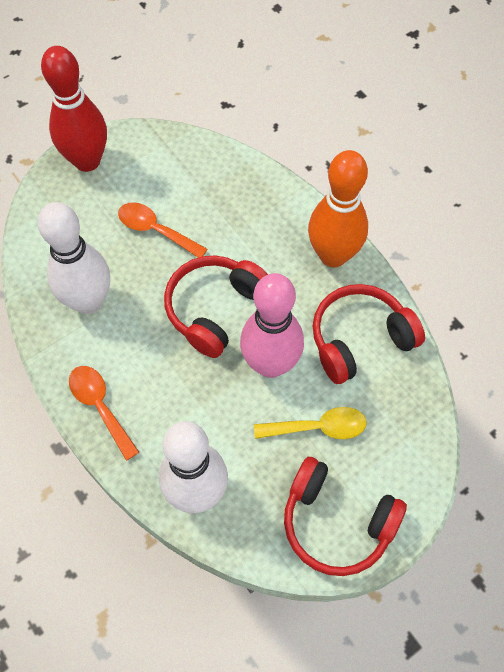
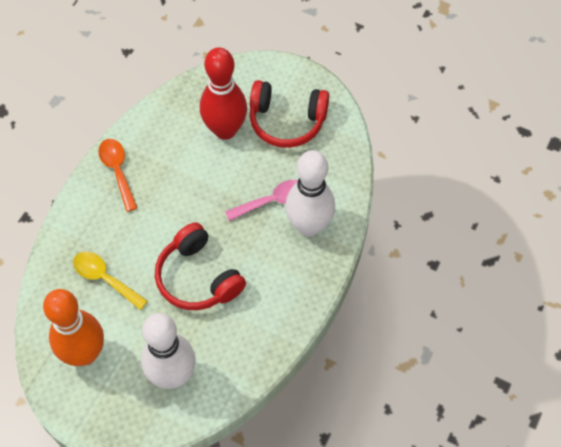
orange spoon: 2 -> 1
pink bowling pin: 1 -> 0
pink spoon: 0 -> 1
red headphones: 3 -> 2

